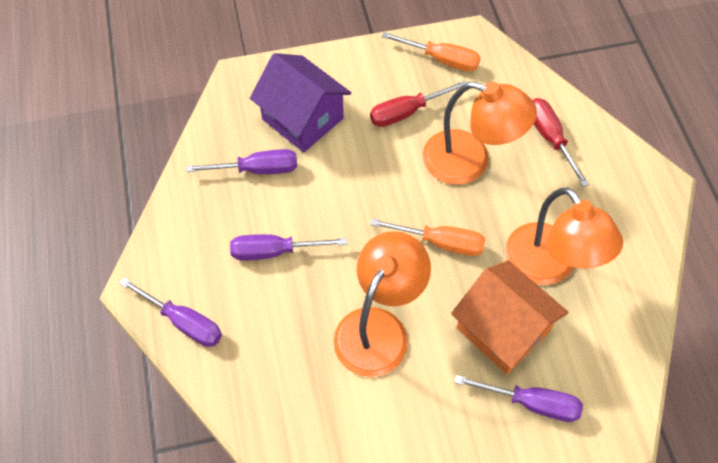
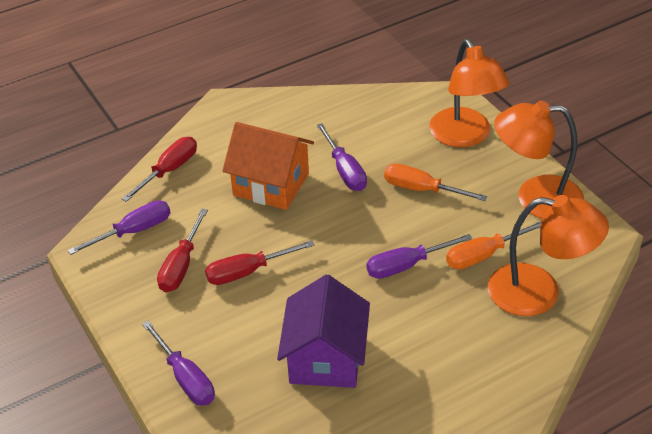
red screwdriver: 2 -> 3

